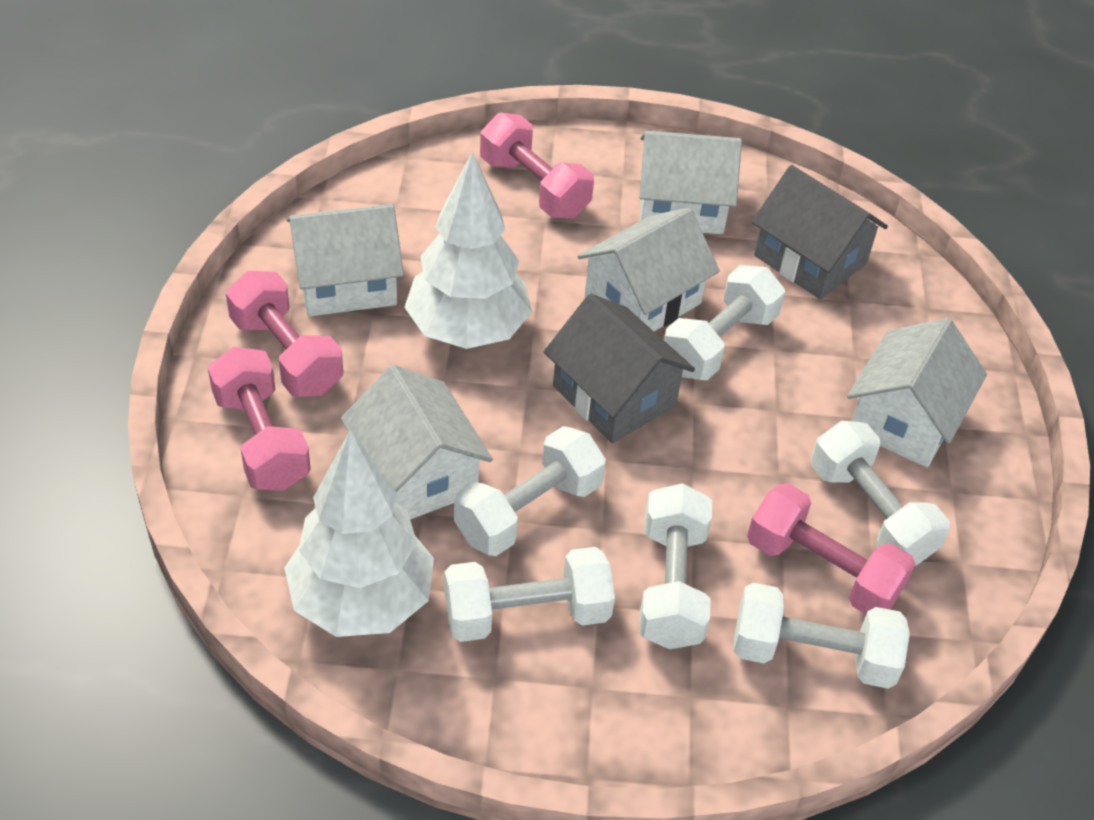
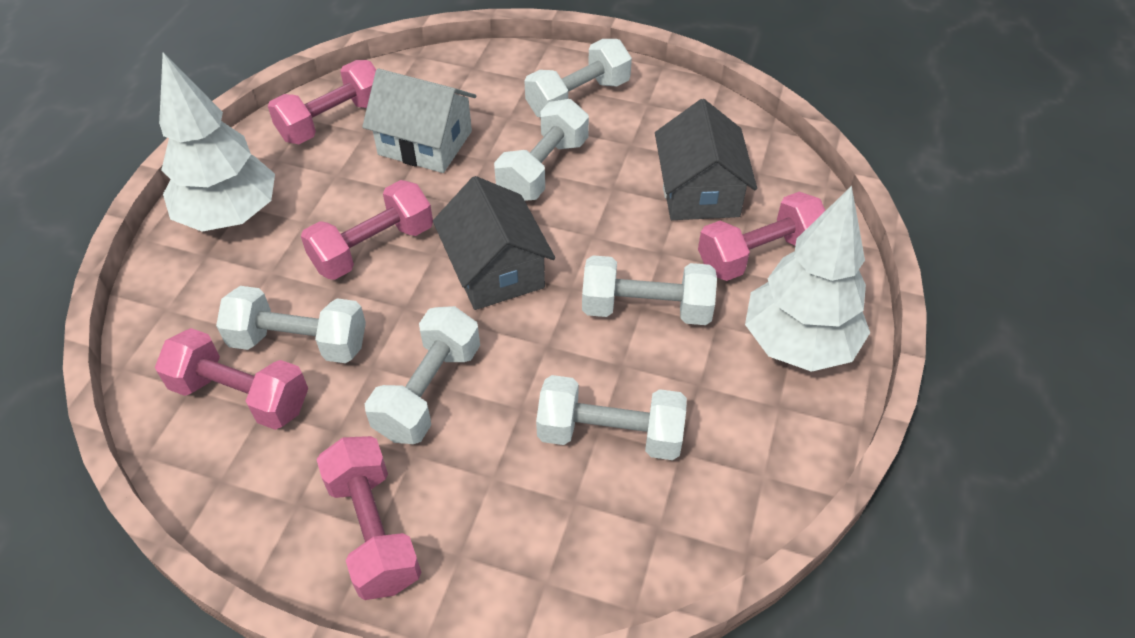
pink dumbbell: 4 -> 5
white house: 5 -> 1

